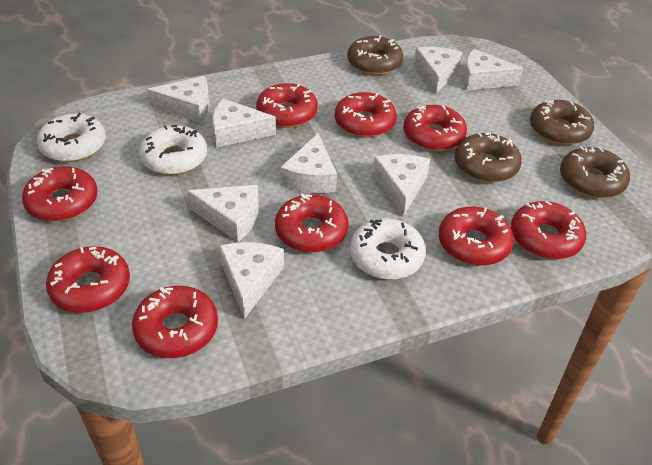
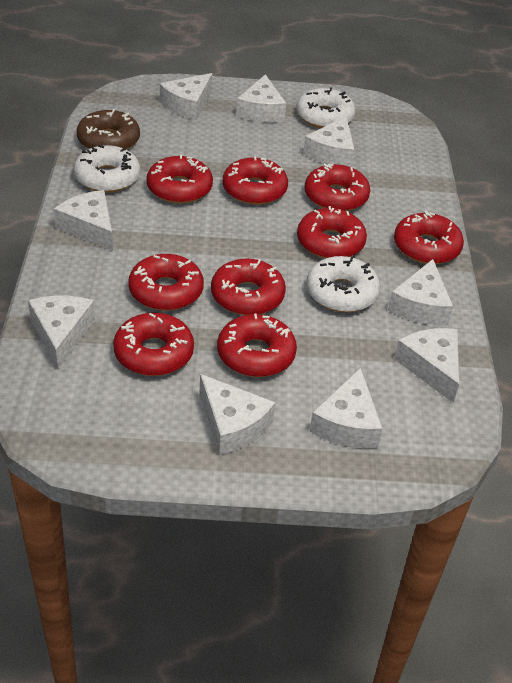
brown donut: 4 -> 1
white cheese: 8 -> 9

